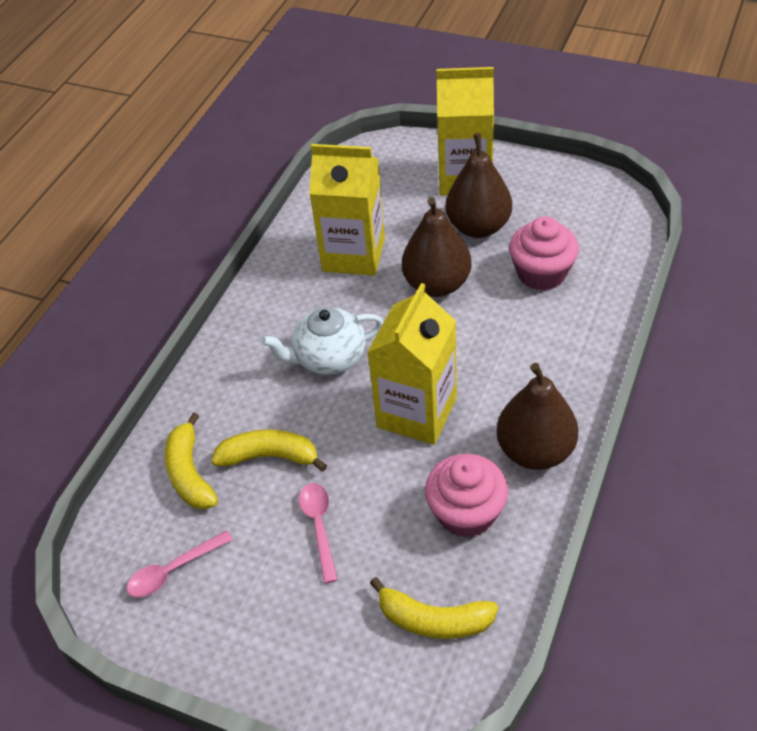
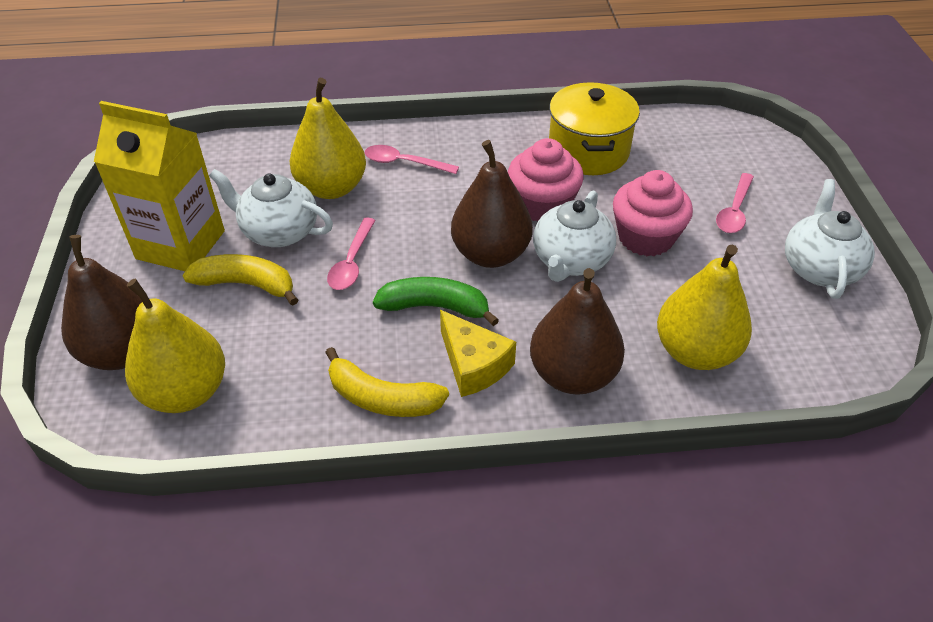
green banana: 0 -> 1
pink spoon: 2 -> 3
white teapot: 1 -> 3
yellow banana: 3 -> 2
yellow carton: 3 -> 1
yellow cheese: 0 -> 1
yellow pear: 0 -> 3
yellow pot: 0 -> 1

